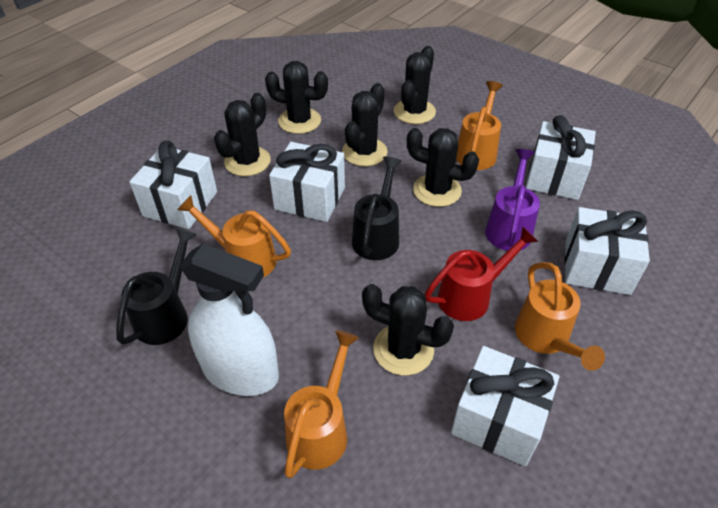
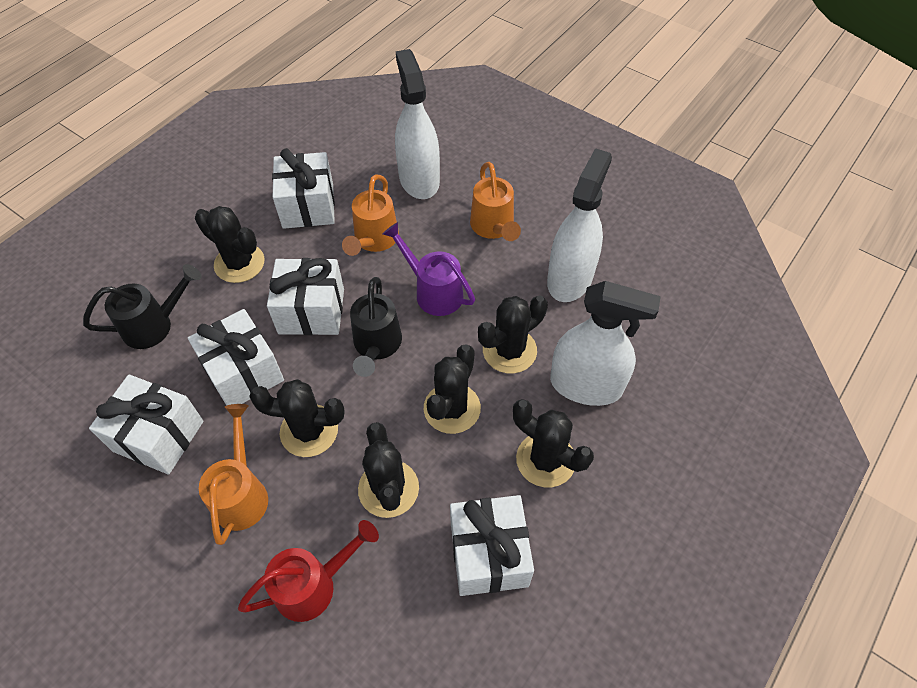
orange watering can: 4 -> 3
white spray bottle: 1 -> 3

